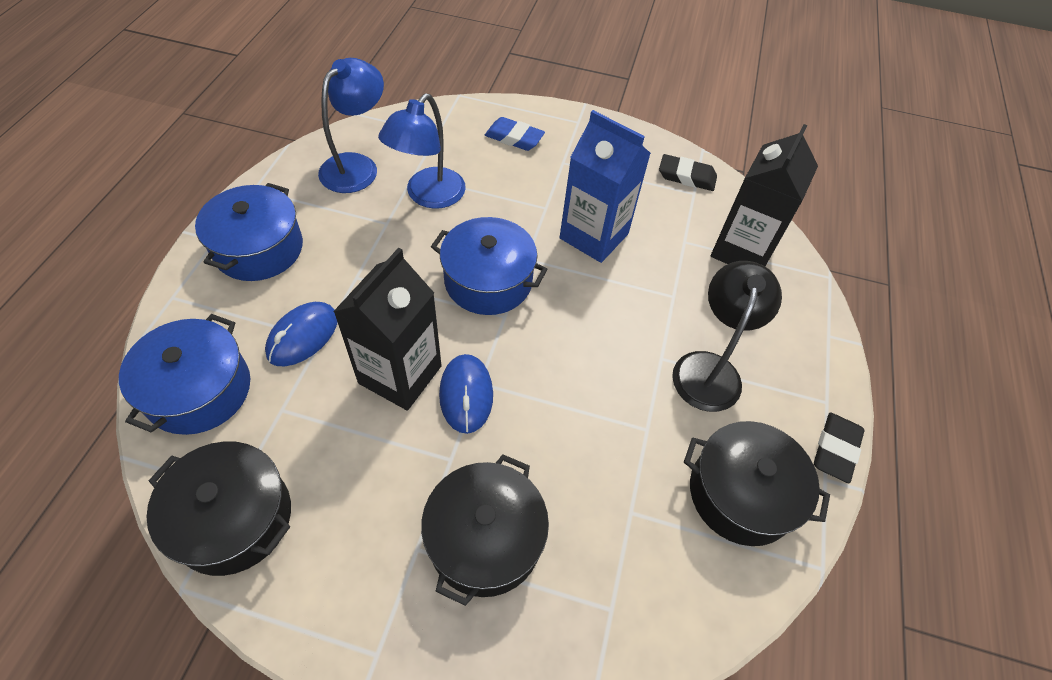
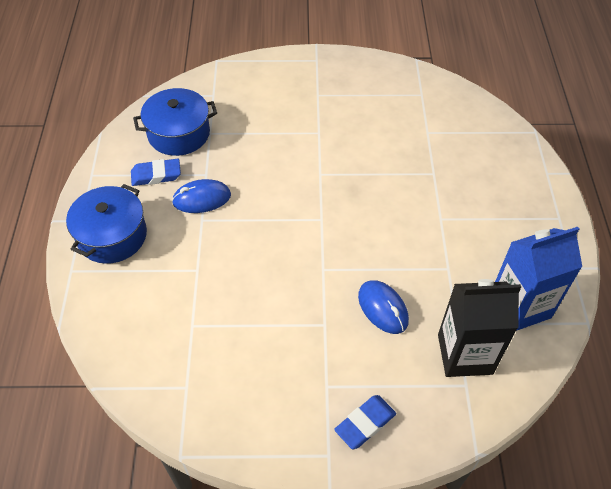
black carton: 2 -> 1
black eraser: 2 -> 0
black lamp: 1 -> 0
black pot: 3 -> 0
blue eraser: 1 -> 2
blue lamp: 2 -> 0
blue pot: 3 -> 2

